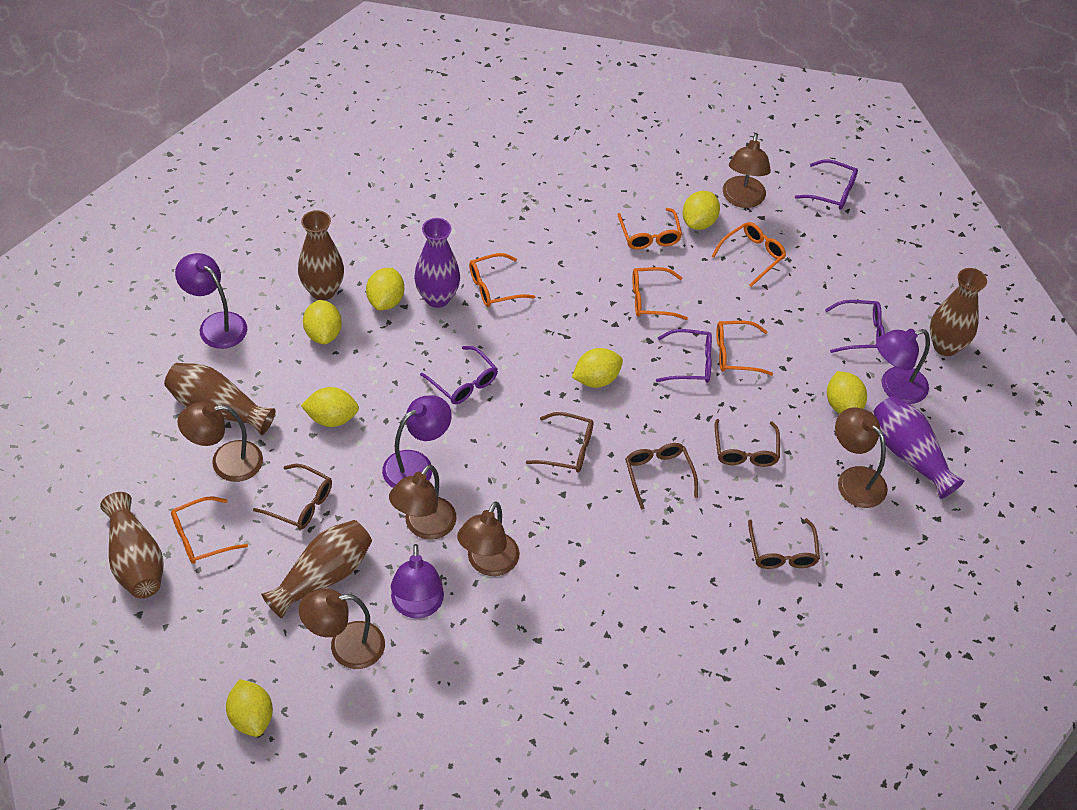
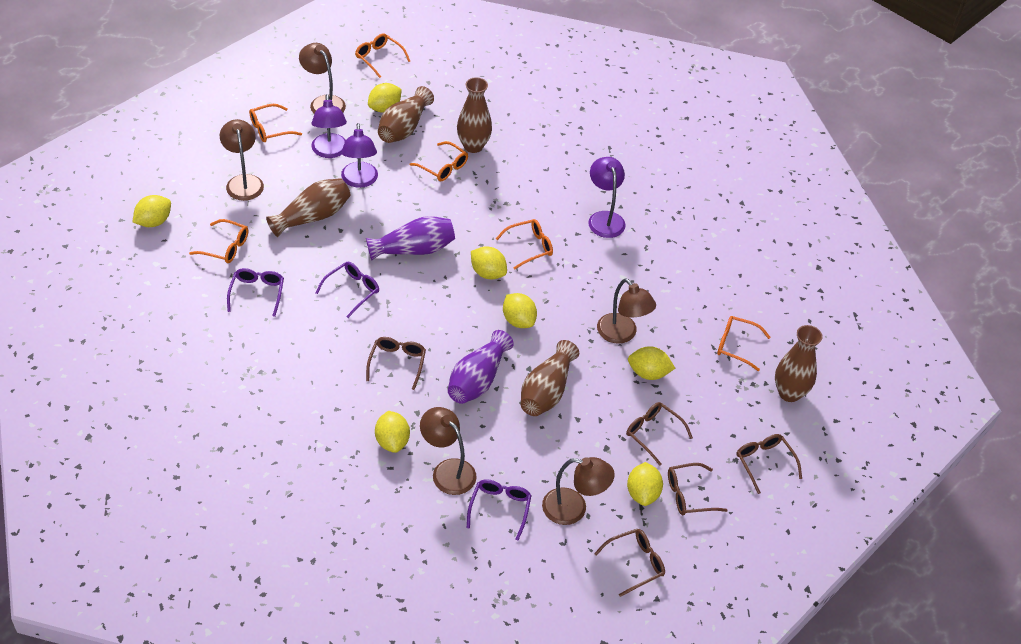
brown lamp: 6 -> 5
purple glasses: 4 -> 3
purple lamp: 4 -> 3

